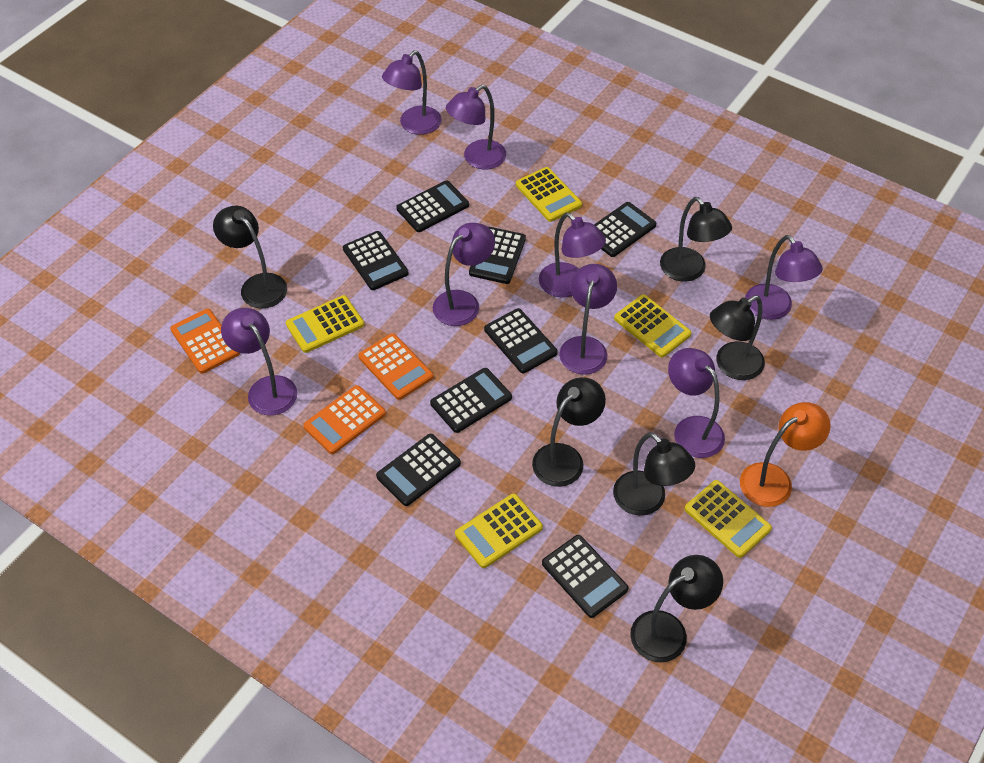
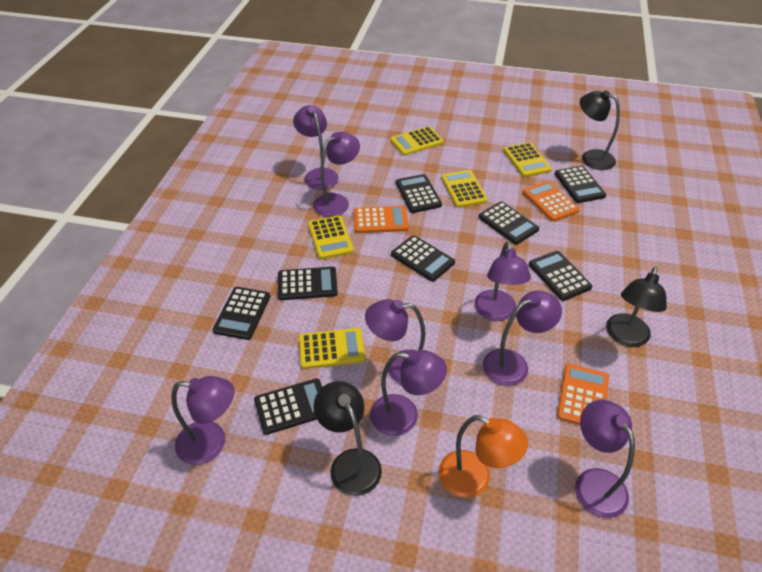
black lamp: 6 -> 3

